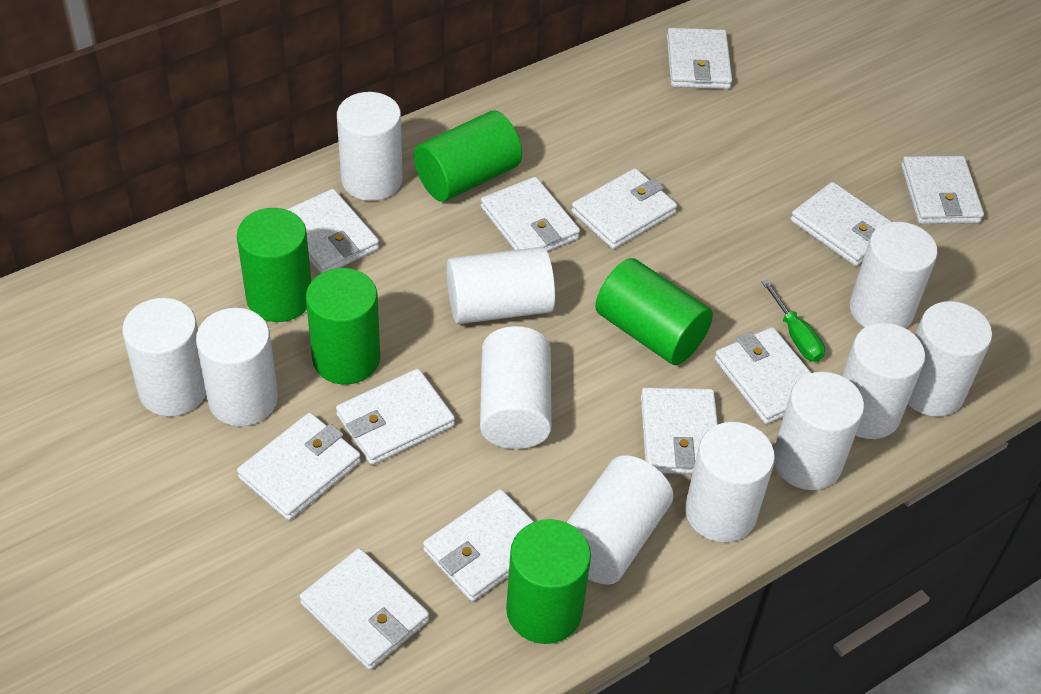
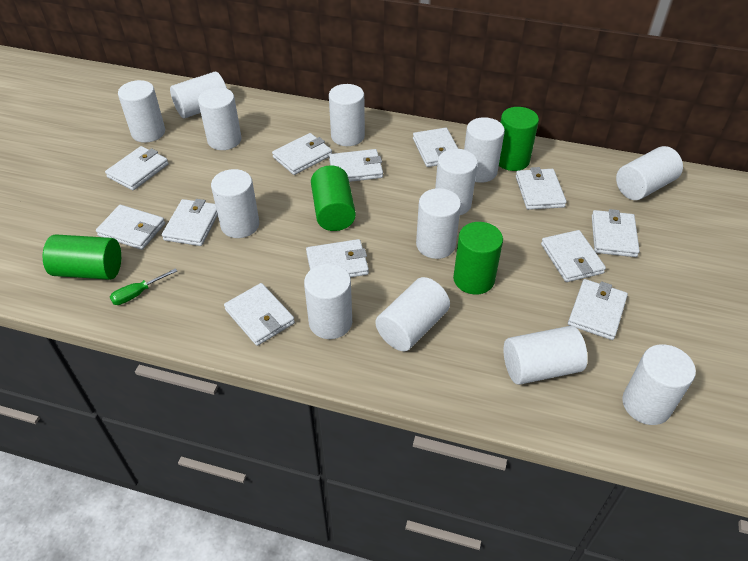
green cylinder: 5 -> 4
white cylinder: 11 -> 13

